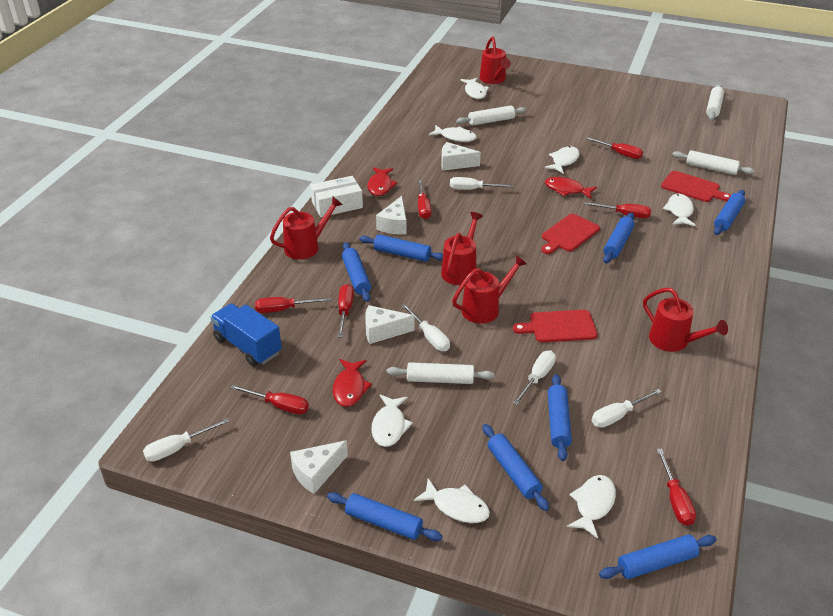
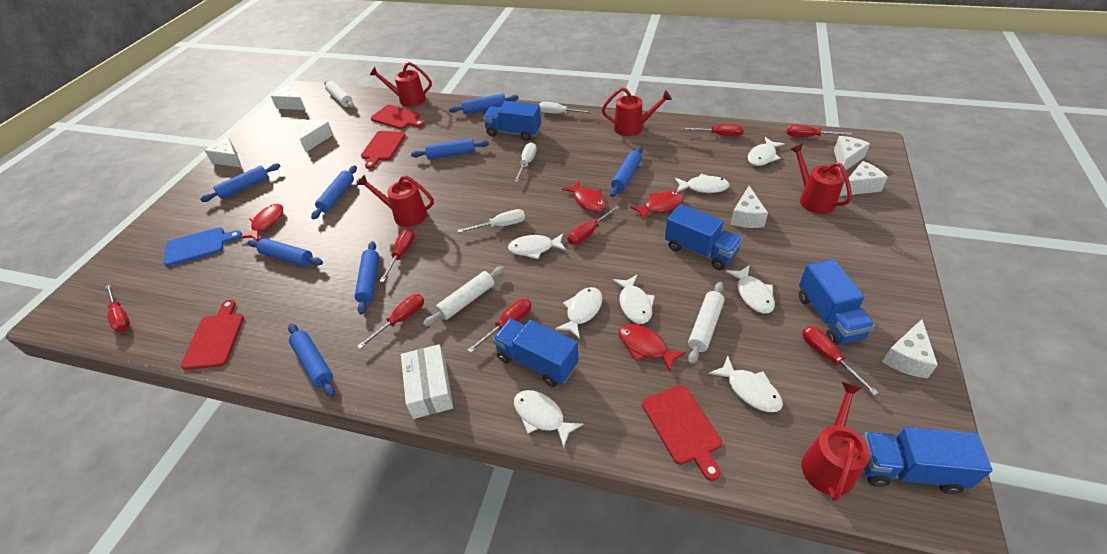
blue cutting board: 0 -> 1
blue truck: 1 -> 5
red cutting board: 3 -> 4
red fish: 3 -> 4
red screwdriver: 7 -> 8
white cheese: 4 -> 7
white fish: 7 -> 8
white rolling pin: 4 -> 3
white screwdriver: 5 -> 3

